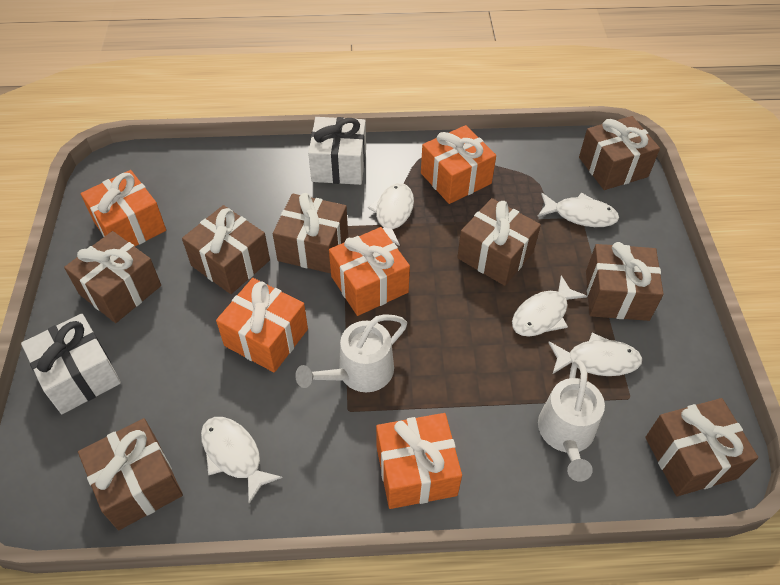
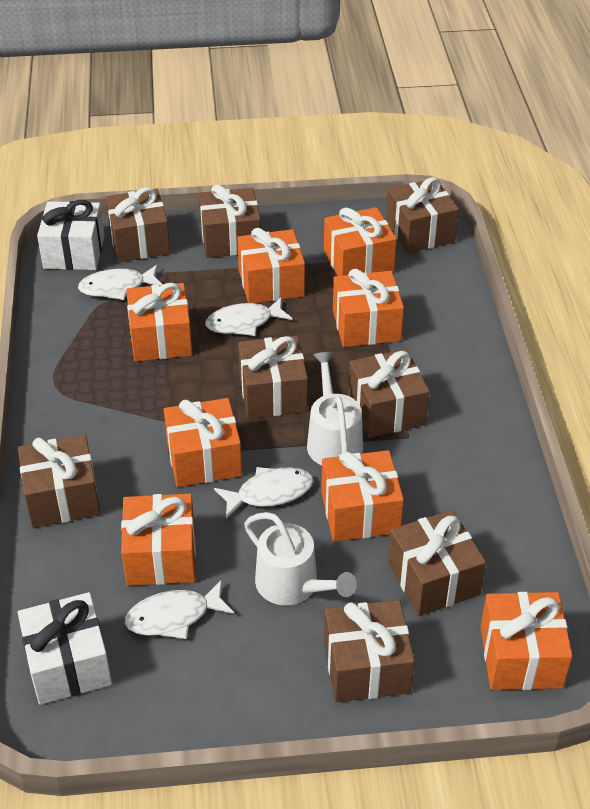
orange gift: 5 -> 8
white fish: 5 -> 4

